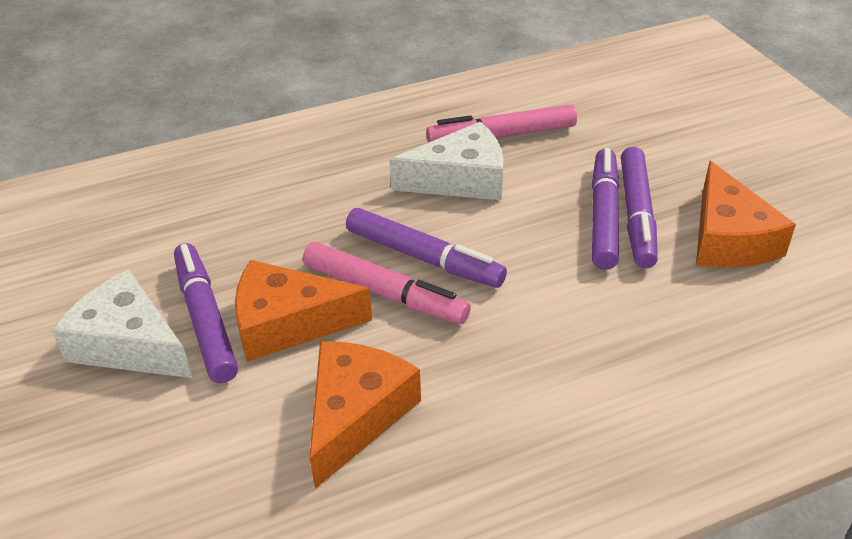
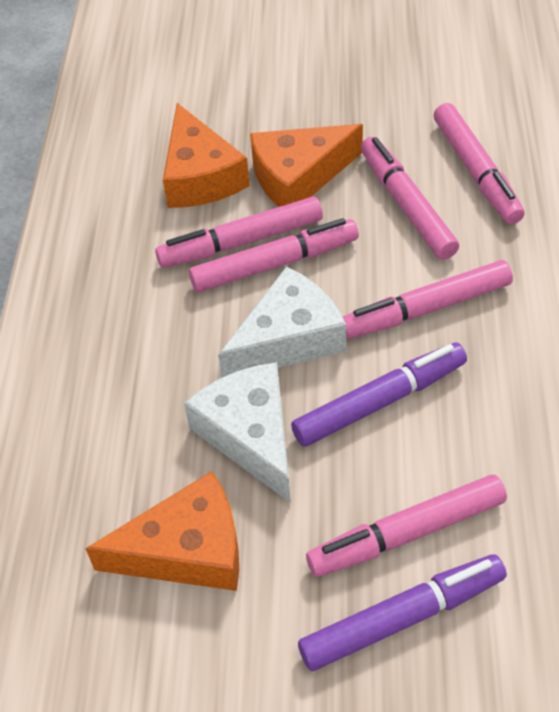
pink marker: 2 -> 6
purple marker: 4 -> 2

